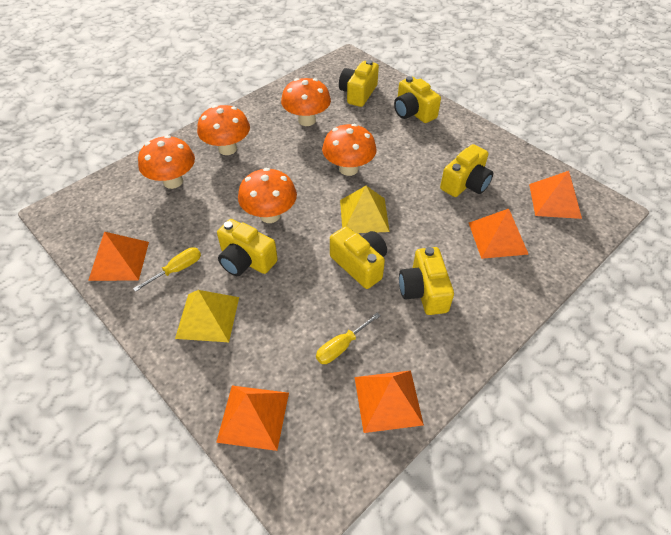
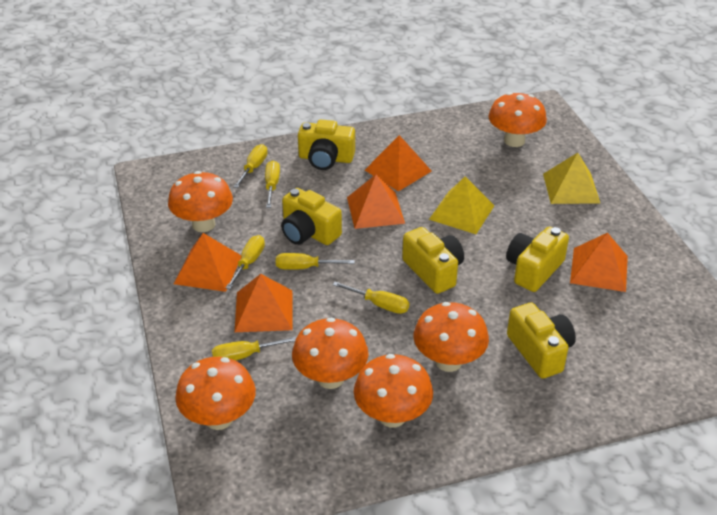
orange mushroom: 5 -> 6
yellow camera: 6 -> 5
yellow screwdriver: 2 -> 6

